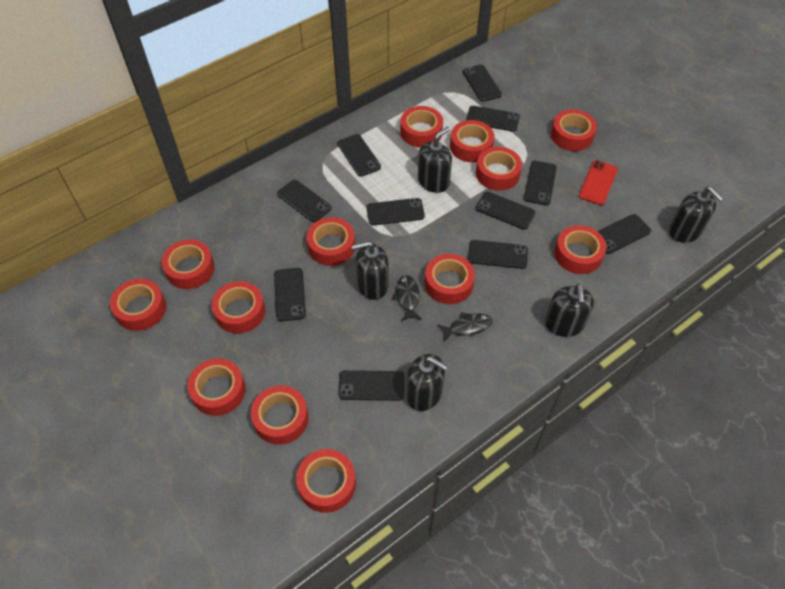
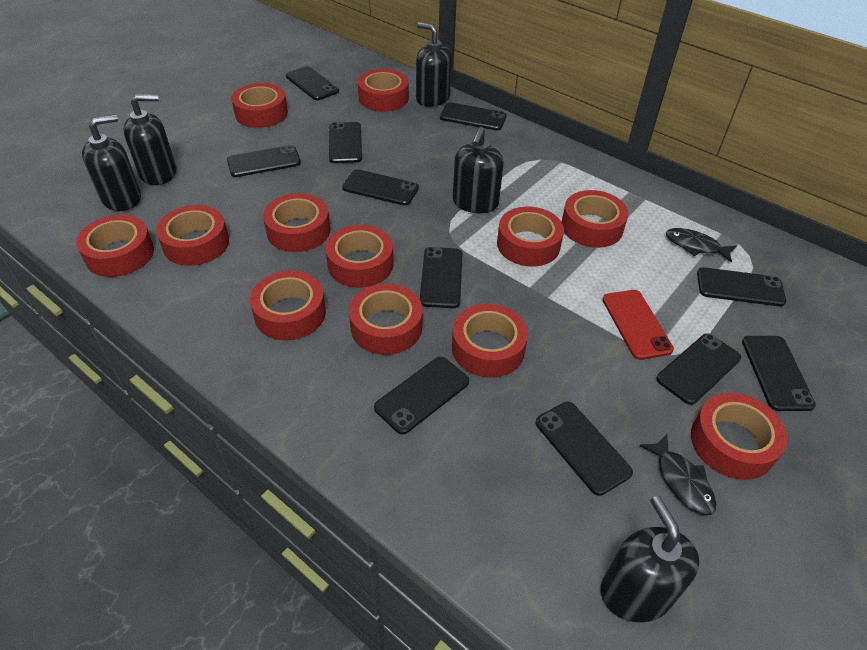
red tape: 13 -> 12

